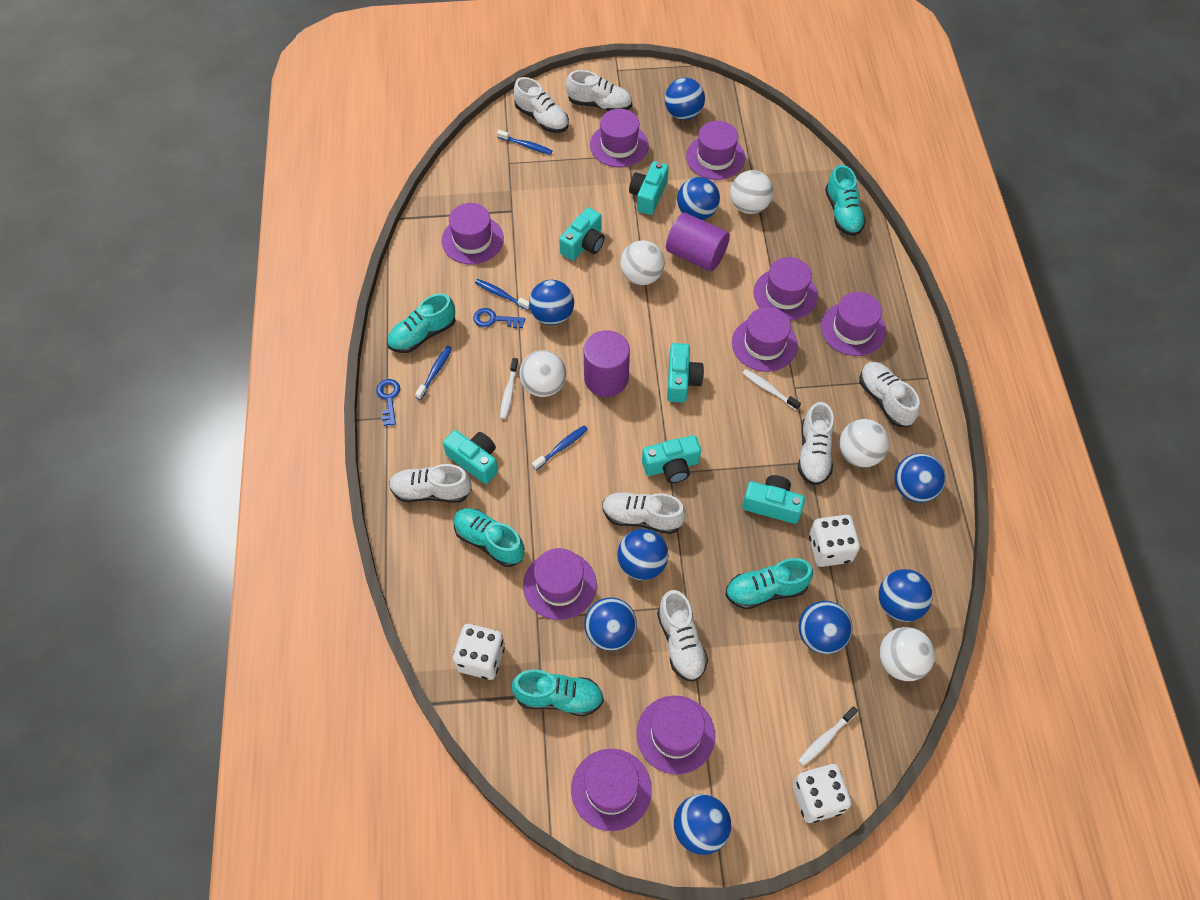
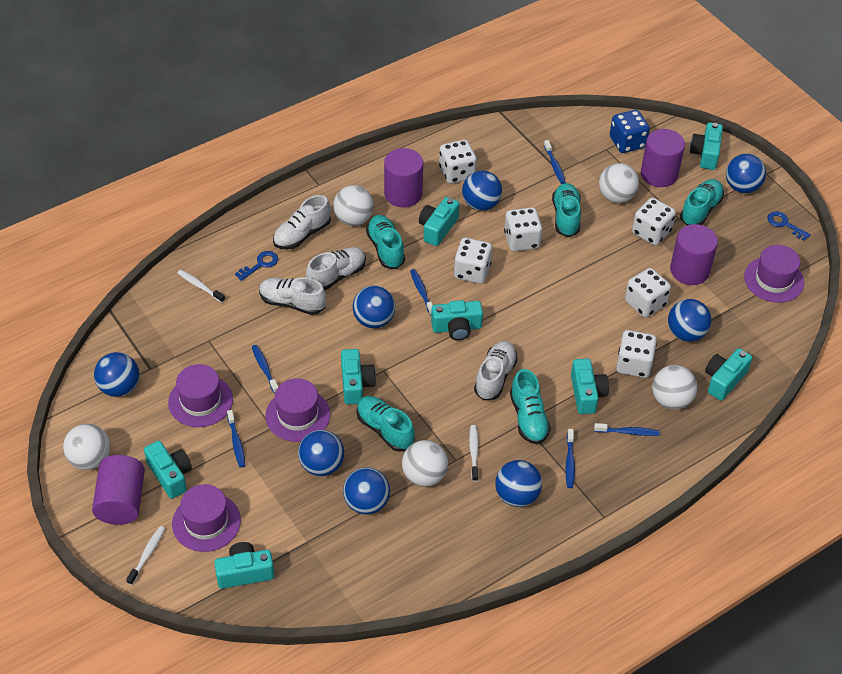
blue ball: 9 -> 8
blue dice: 0 -> 1
blue toothbrush: 4 -> 6
purple cylinder: 2 -> 4
purple hat: 9 -> 4
turquoise camera: 6 -> 8
white dice: 3 -> 6
white shoe: 7 -> 4

